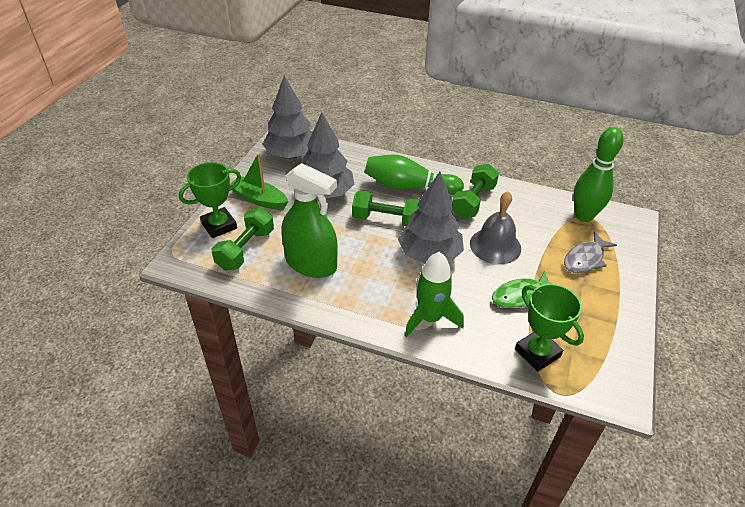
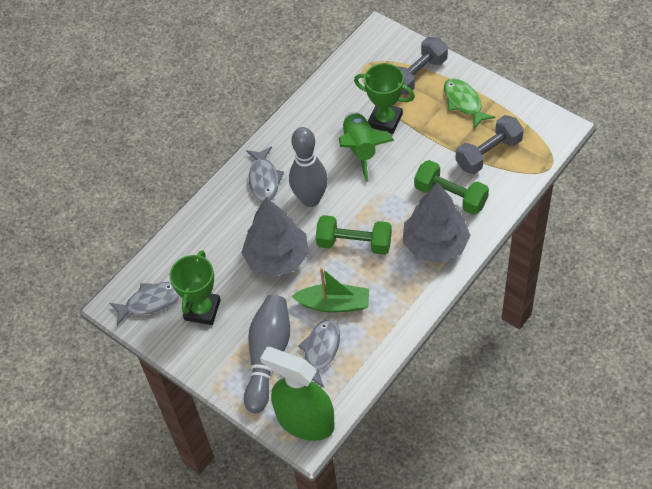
green bowling pin: 2 -> 0
green dumbbell: 3 -> 2
grey bell: 1 -> 0
grey bowling pin: 0 -> 2
grey dumbbell: 0 -> 2
grey fish: 1 -> 3
grey tree: 3 -> 2

